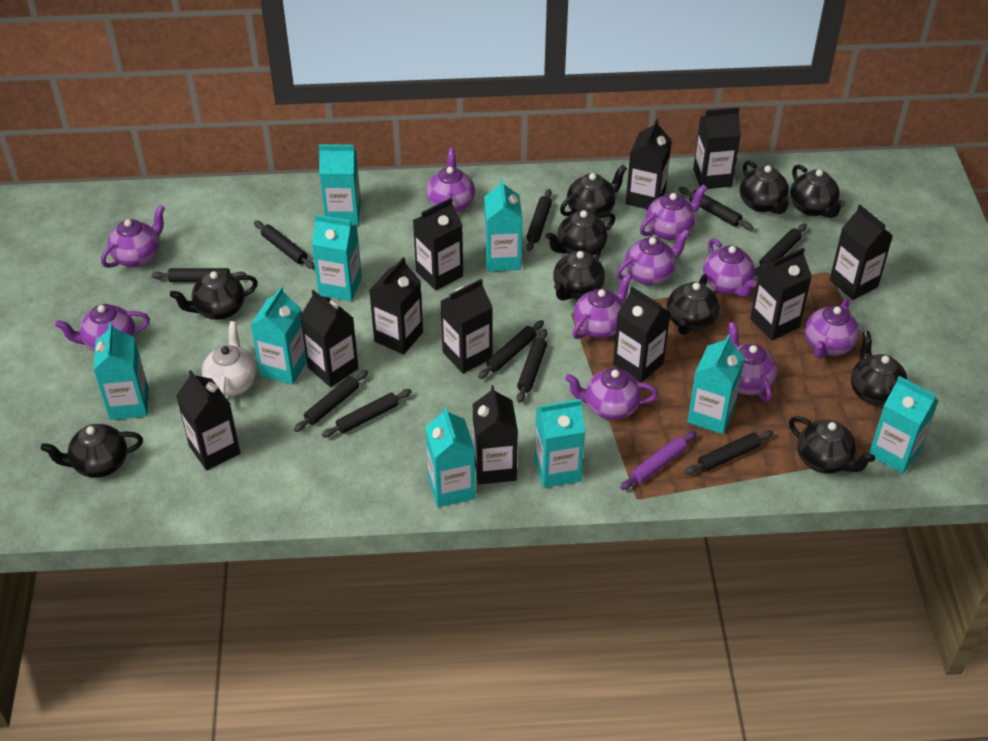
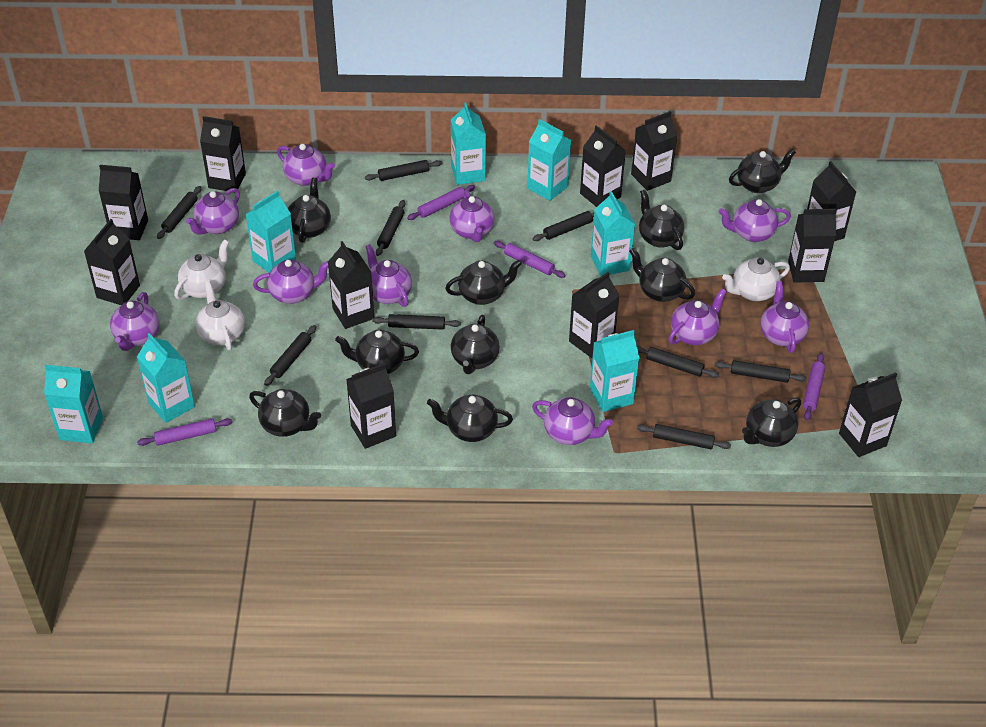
black rolling pin: 10 -> 9
purple rolling pin: 1 -> 4
turquoise carton: 9 -> 7
white teapot: 1 -> 3

